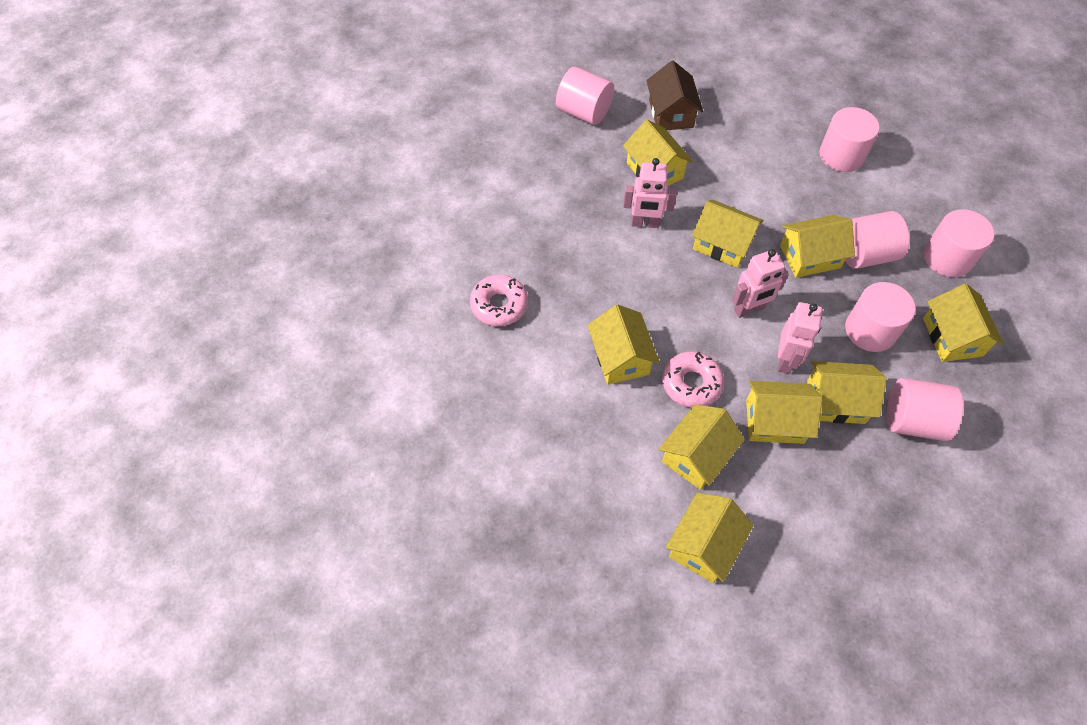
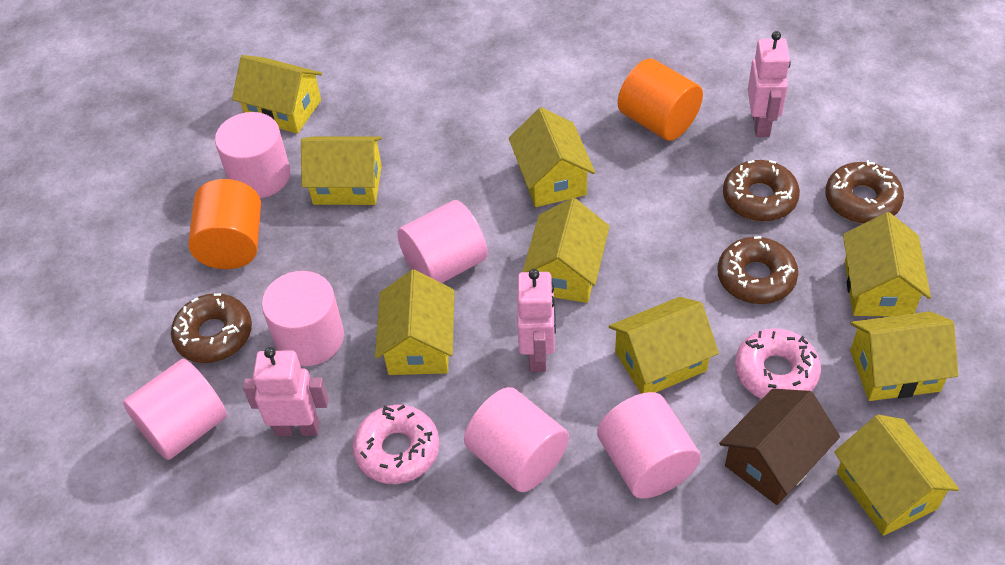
brown donut: 0 -> 4
orange cylinder: 0 -> 2

